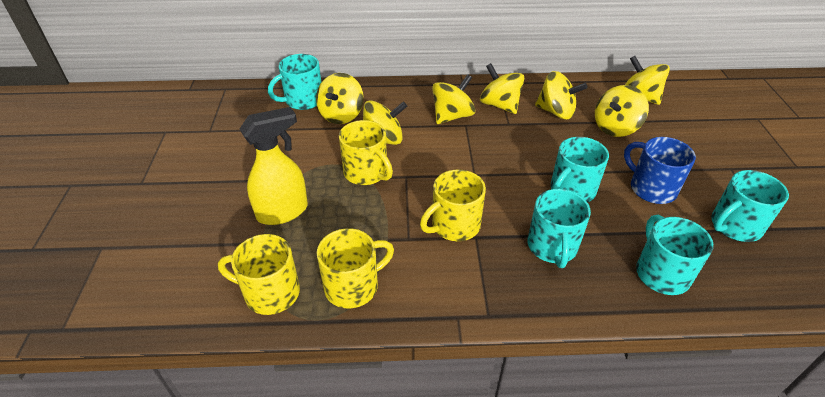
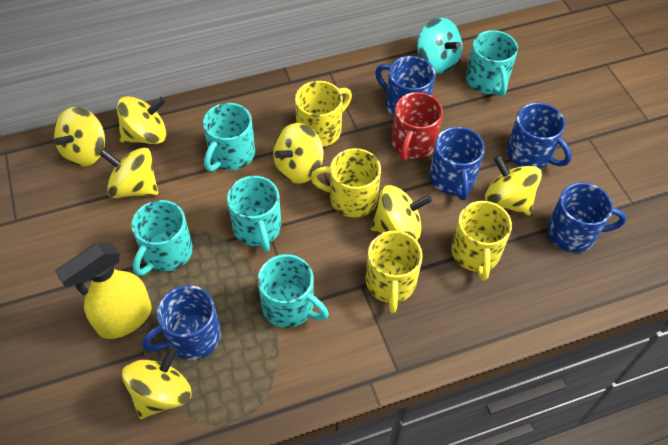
blue mug: 1 -> 5
red mug: 0 -> 1
turquoise spinning top: 0 -> 1

